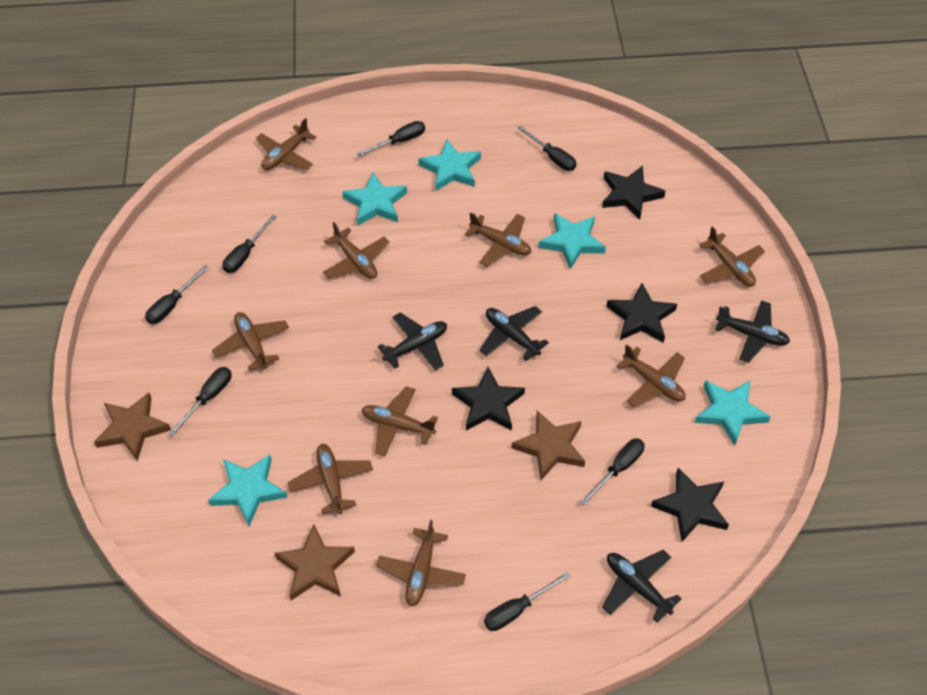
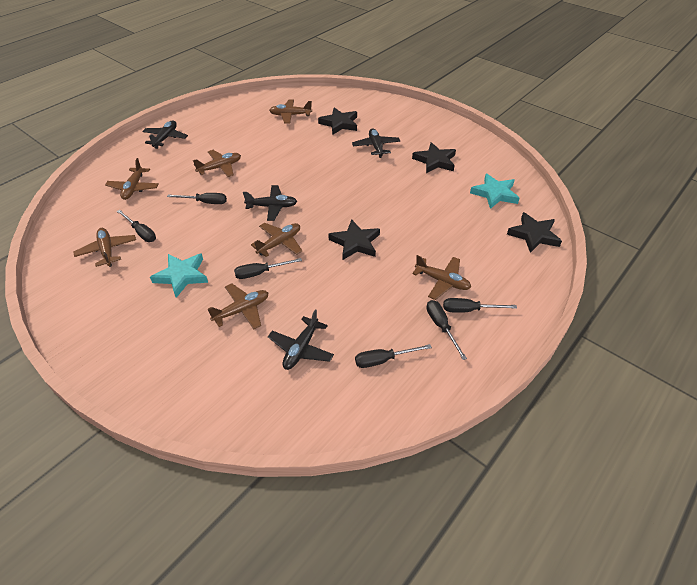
black screwdriver: 7 -> 6
brown plane: 9 -> 7
brown star: 3 -> 0
turquoise star: 5 -> 2

